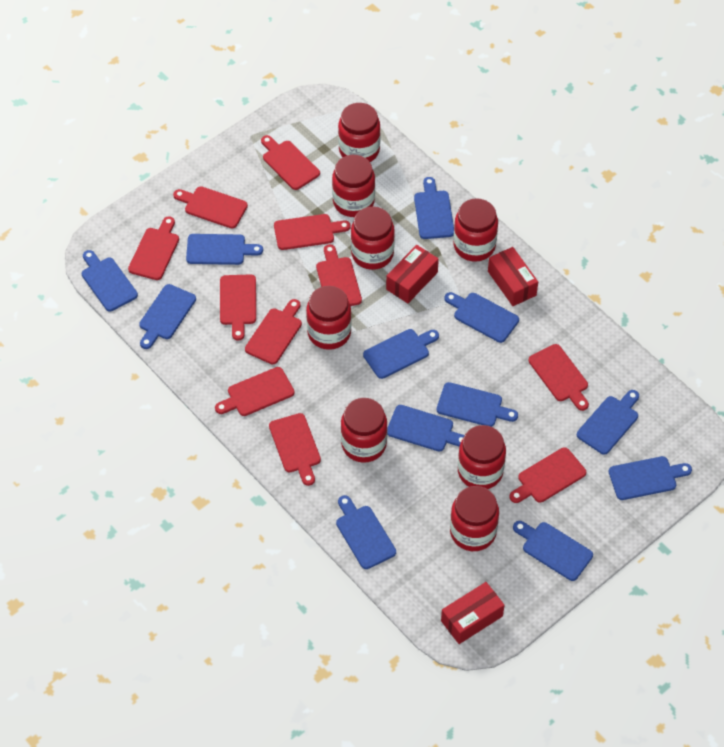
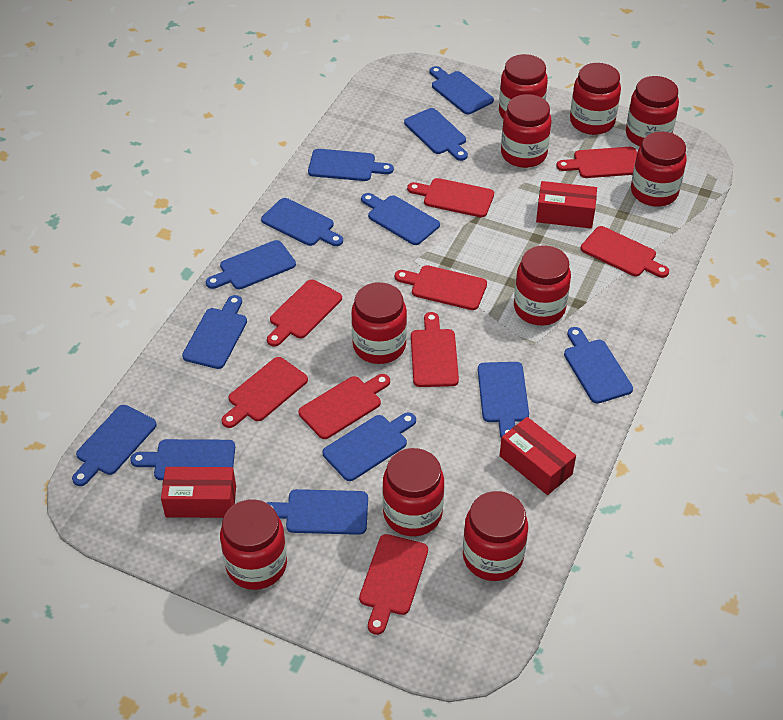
blue cutting board: 12 -> 13
red cutting board: 11 -> 9
red jar: 8 -> 10

